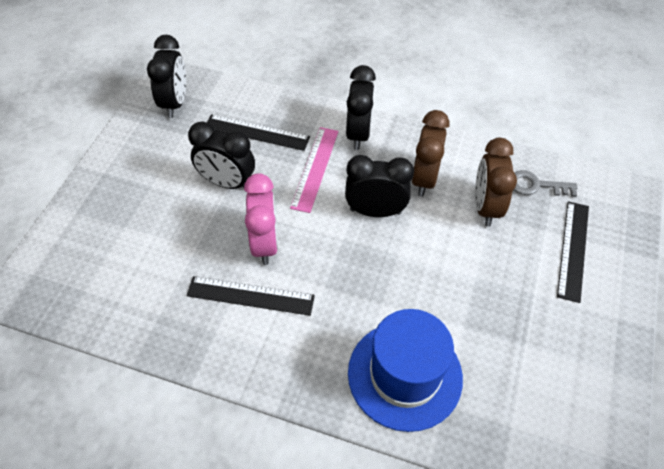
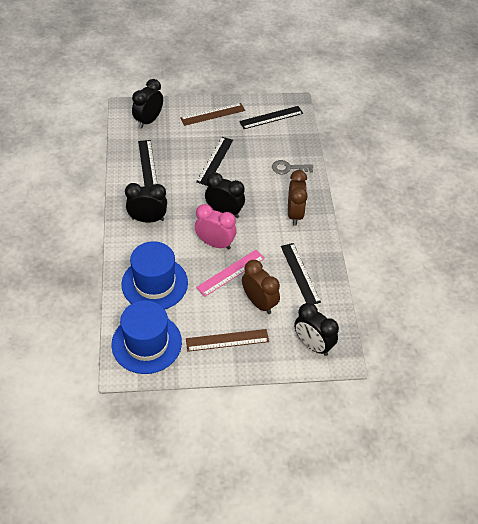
black ruler: 3 -> 4
blue hat: 1 -> 2
brown ruler: 0 -> 2

